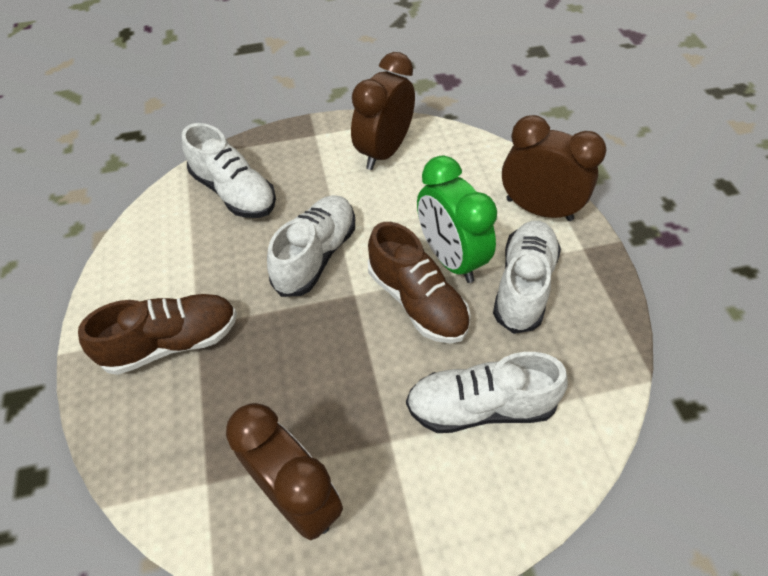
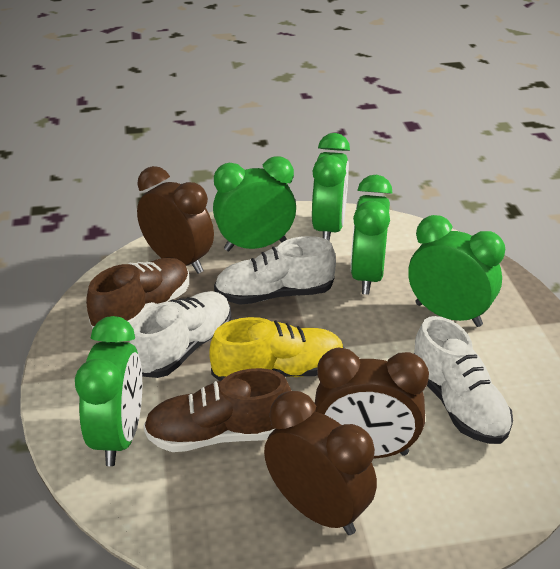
green clock: 1 -> 5
white shoe: 4 -> 3
yellow shoe: 0 -> 1

